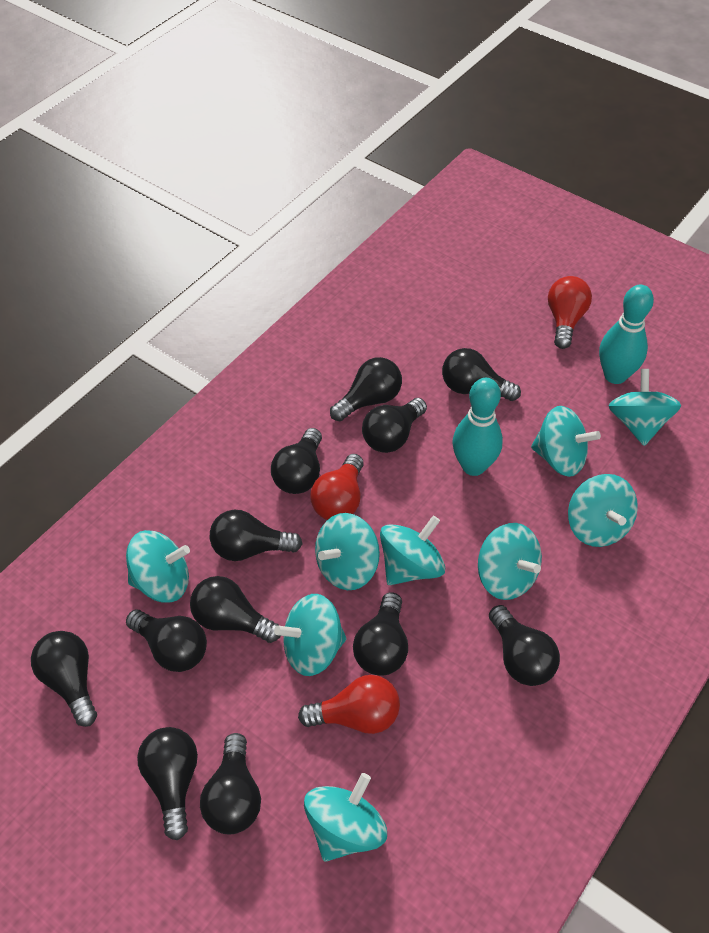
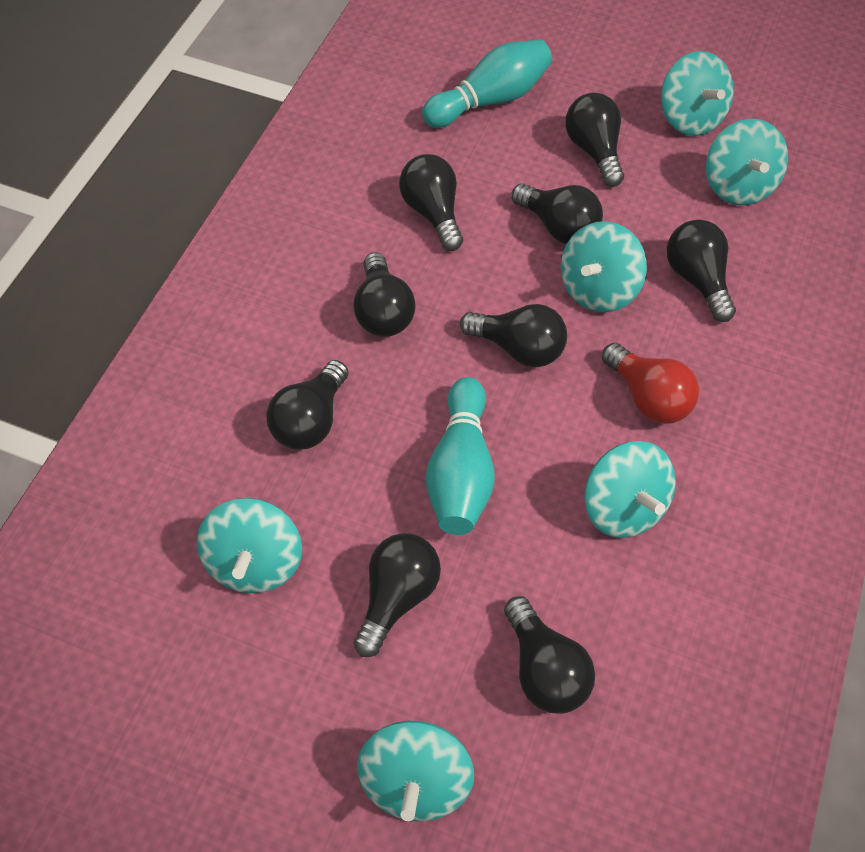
black light bulb: 12 -> 9
red light bulb: 3 -> 1
turquoise spinning top: 9 -> 6

